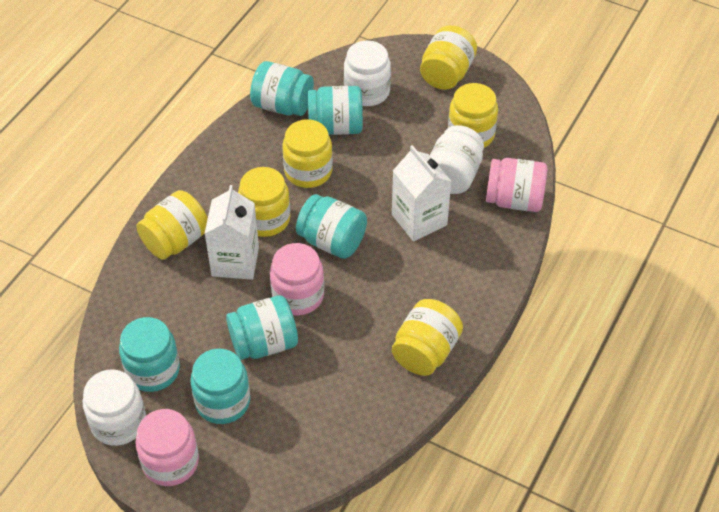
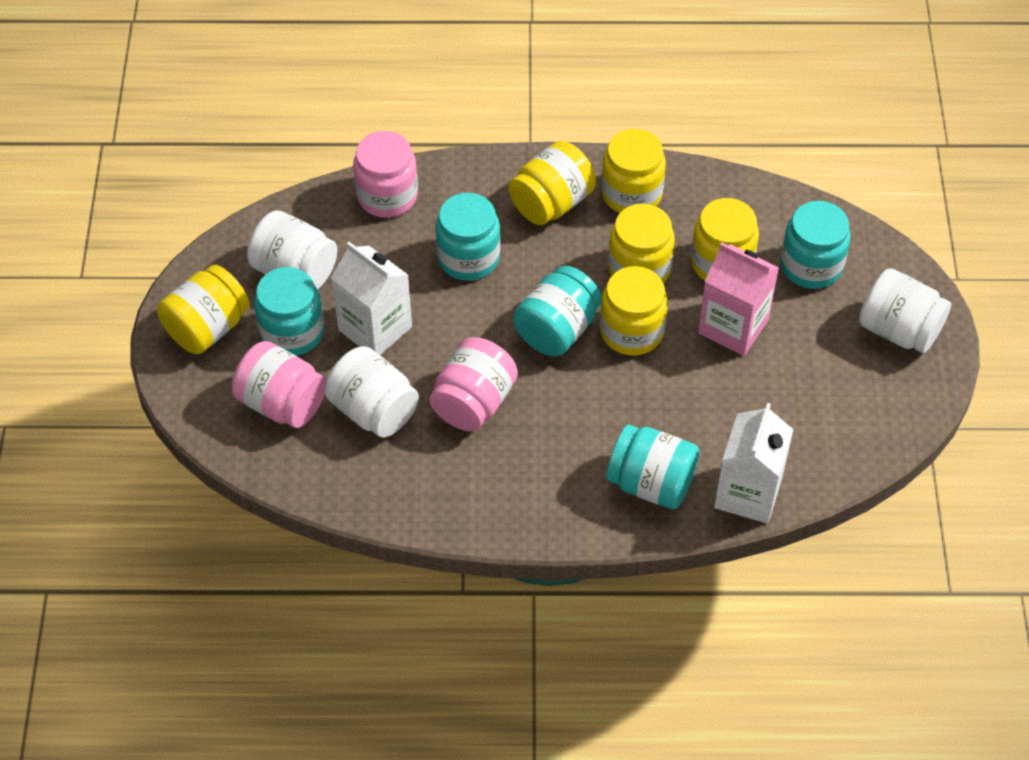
pink carton: 0 -> 1
turquoise jar: 6 -> 5

